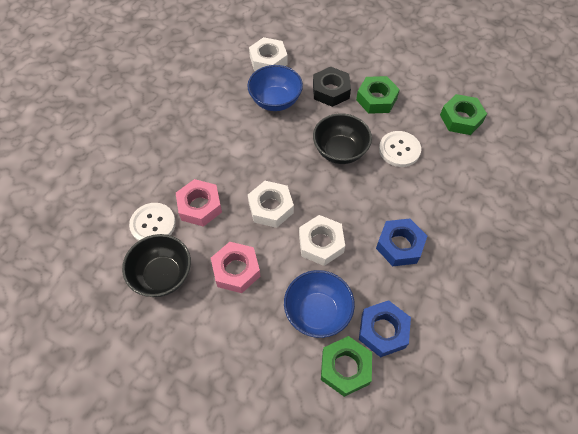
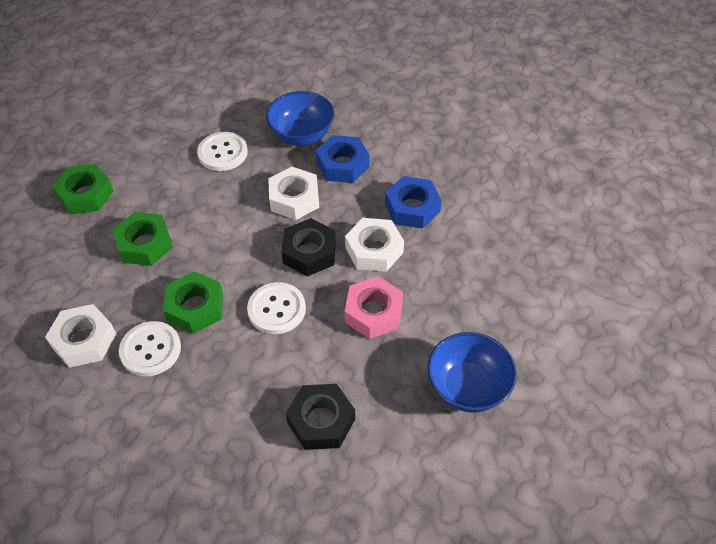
black bowl: 2 -> 0
black nut: 1 -> 2
pink nut: 2 -> 1
white button: 2 -> 3

